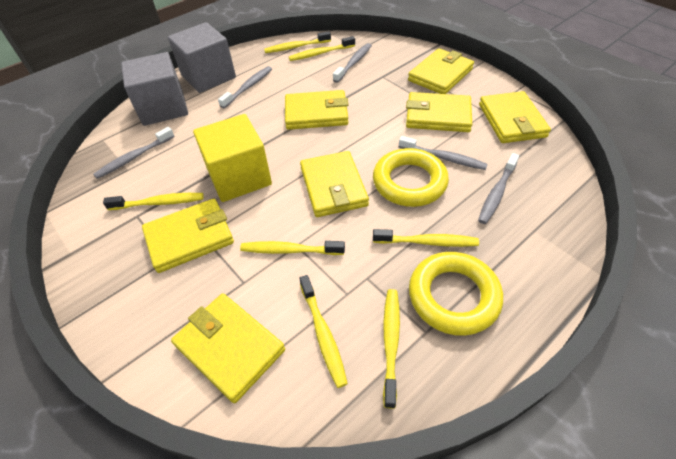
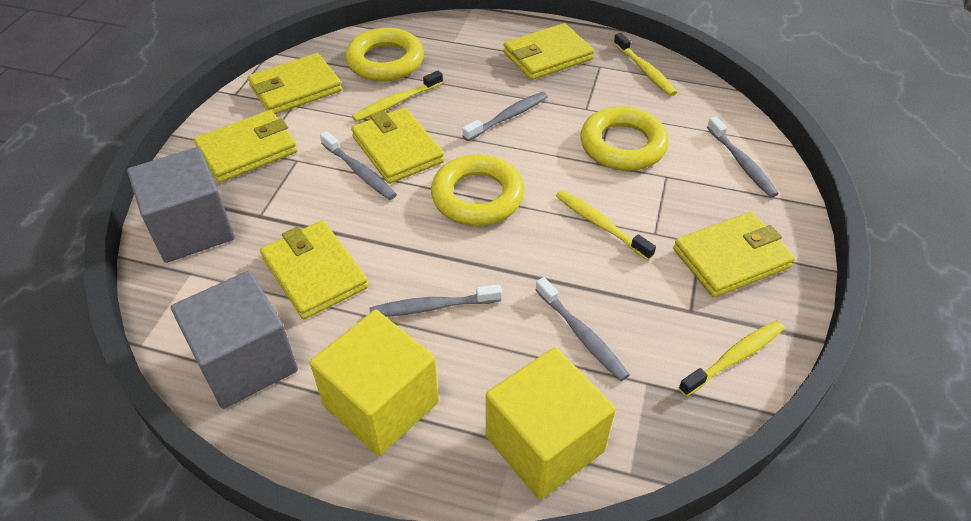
yellow cube: 1 -> 2
yellow ring: 2 -> 3
yellow toothbrush: 7 -> 4
yellow wallet: 7 -> 6

